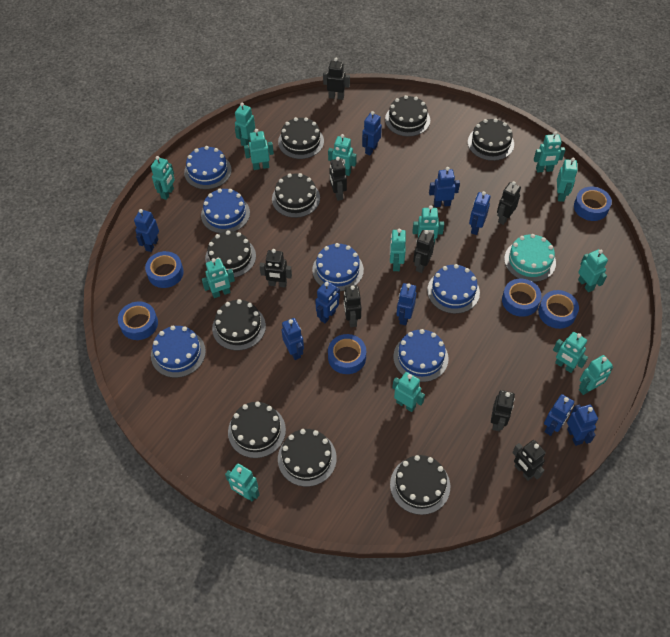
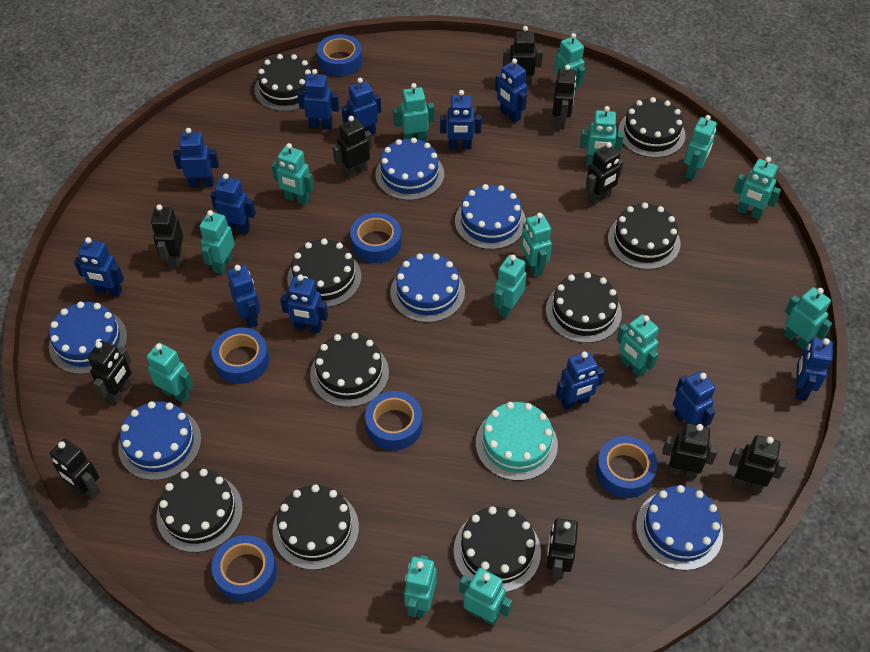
black robot: 8 -> 10
blue robot: 9 -> 12

